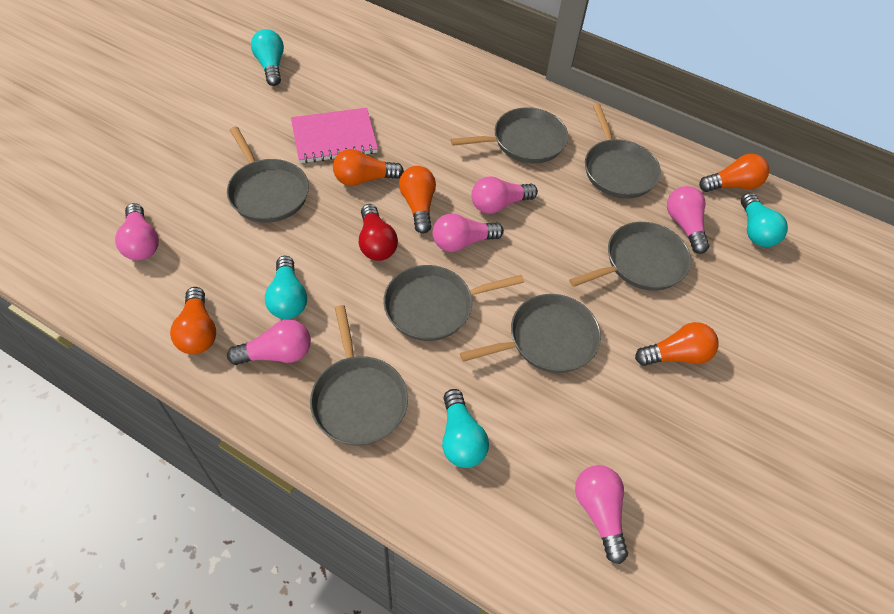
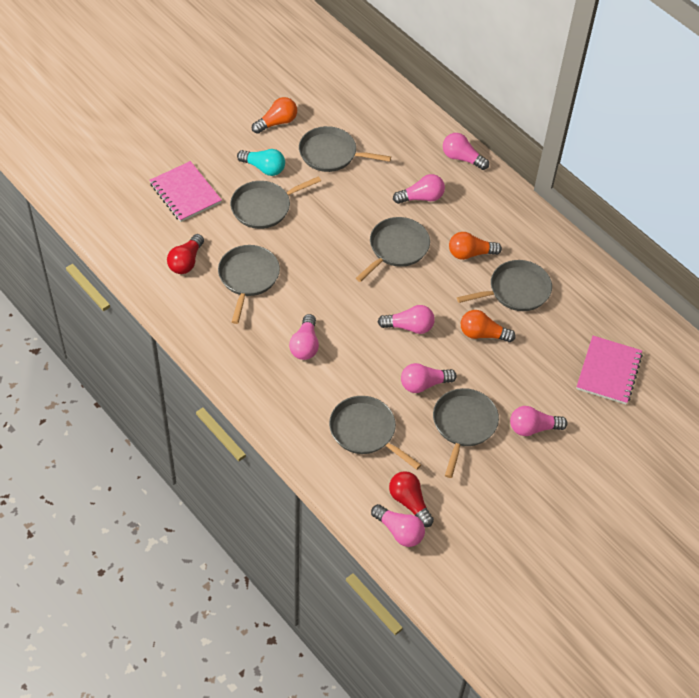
orange light bulb: 5 -> 3
pink light bulb: 6 -> 7
pink notebook: 1 -> 2
red light bulb: 1 -> 2
turquoise light bulb: 4 -> 1

